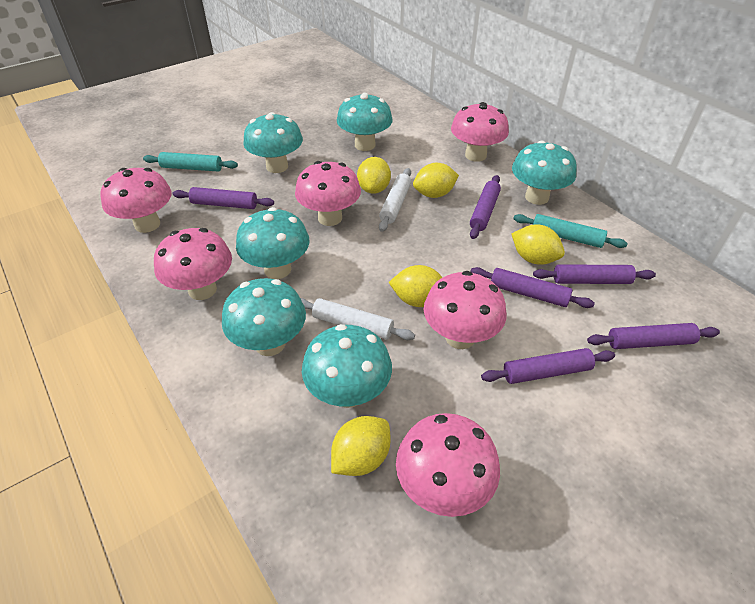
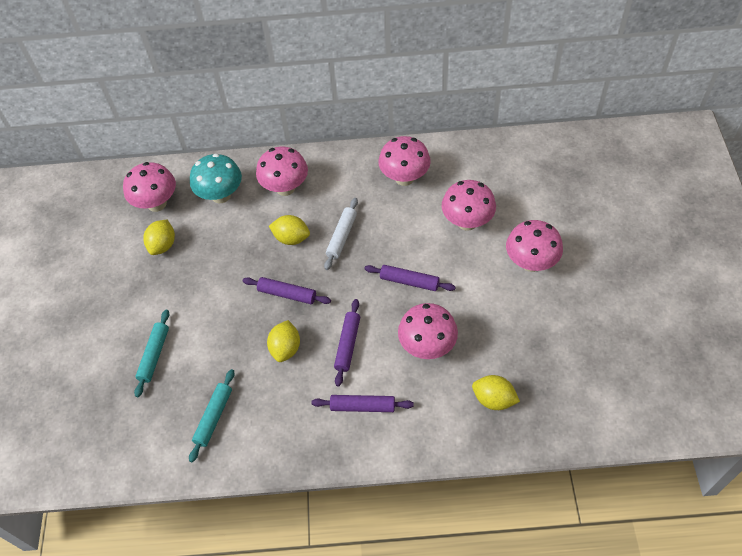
purple rolling pin: 6 -> 4
turquoise mushroom: 6 -> 1
white rolling pin: 2 -> 1
yellow lemon: 5 -> 4

